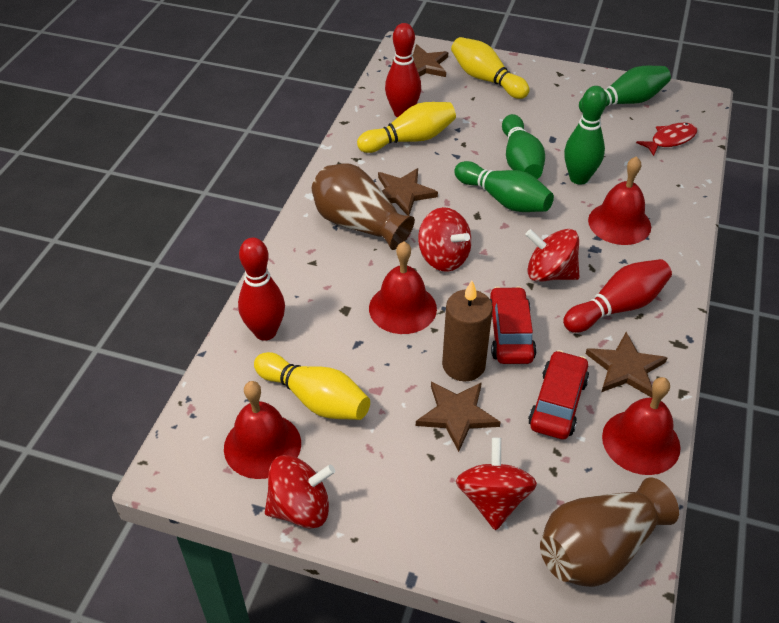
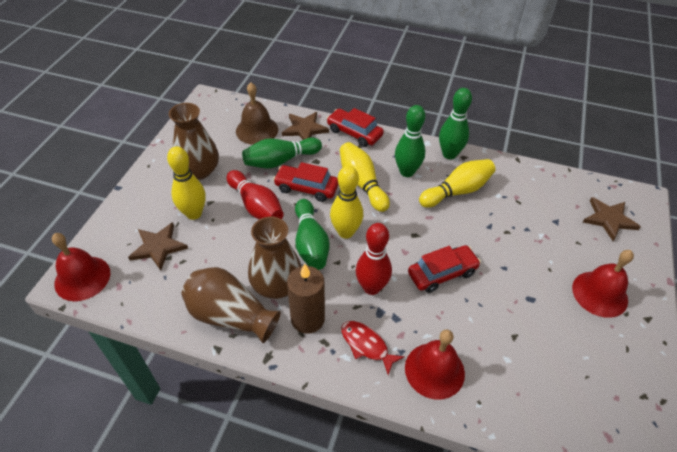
brown bell: 0 -> 1
brown star: 4 -> 3
brown vase: 2 -> 3
red bell: 4 -> 3
red bowling pin: 3 -> 2
red car: 2 -> 3
red spinning top: 4 -> 0
yellow bowling pin: 3 -> 4

